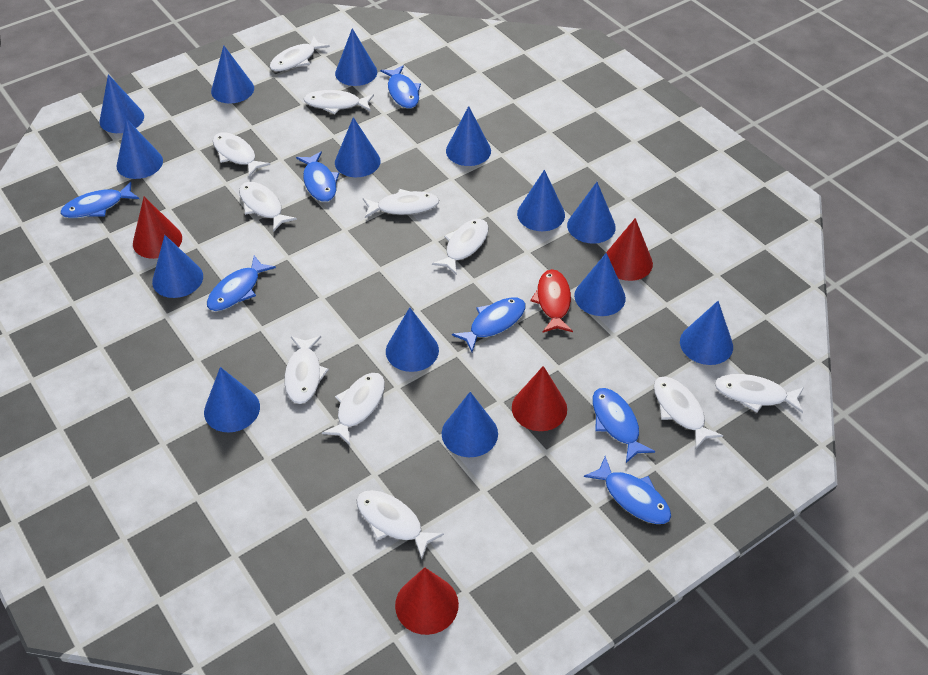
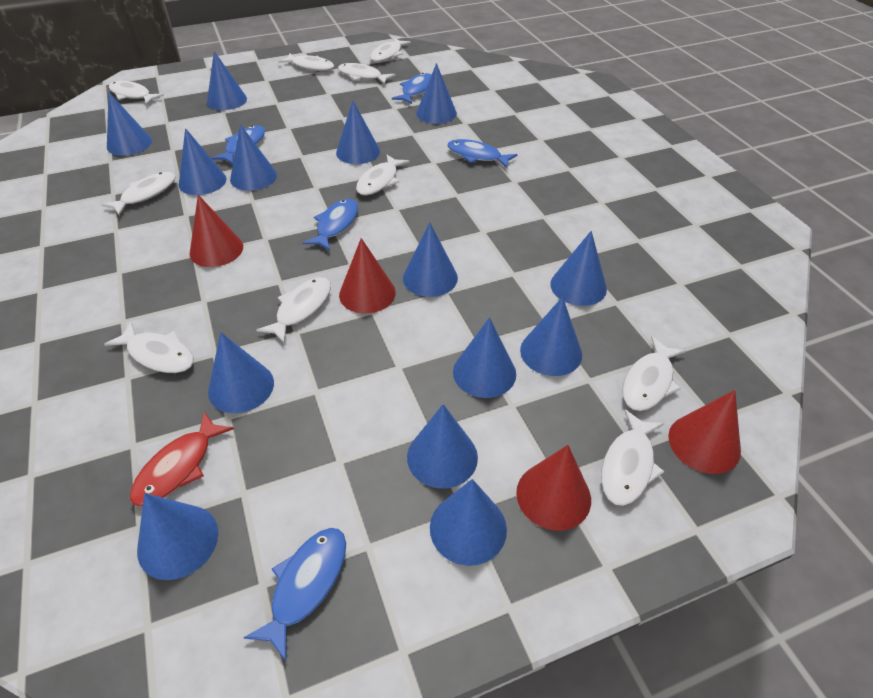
blue fish: 7 -> 5
white fish: 11 -> 10

